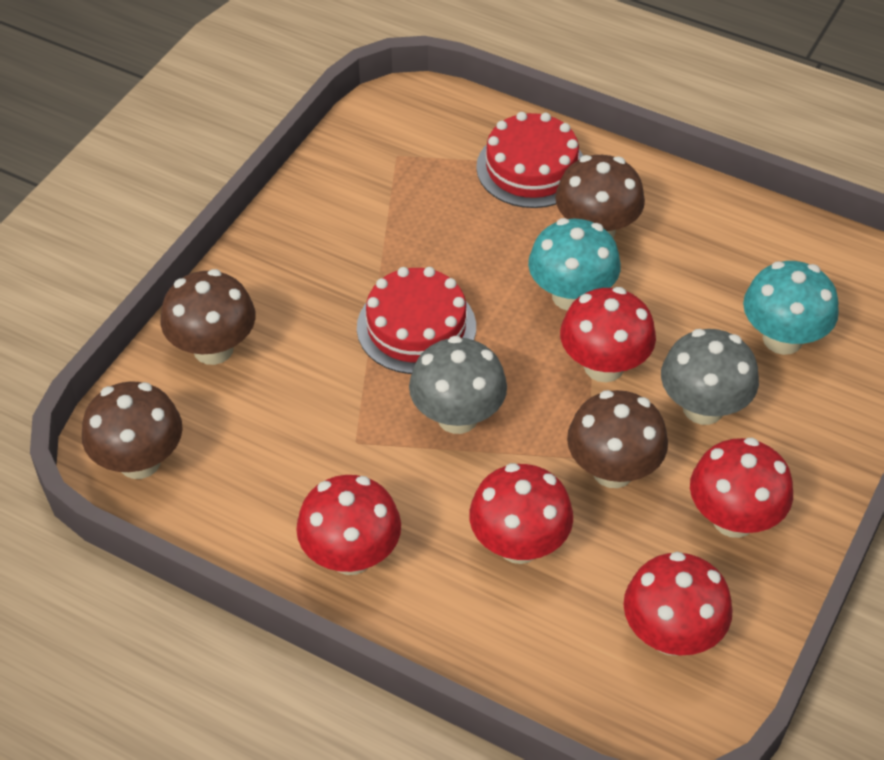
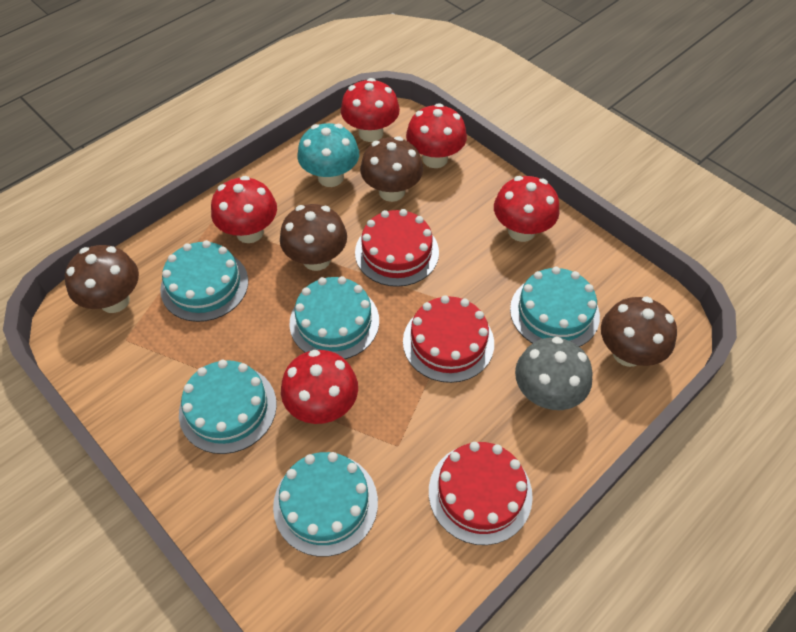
grey mushroom: 2 -> 1
red cake: 2 -> 3
turquoise cake: 0 -> 5
turquoise mushroom: 2 -> 1

